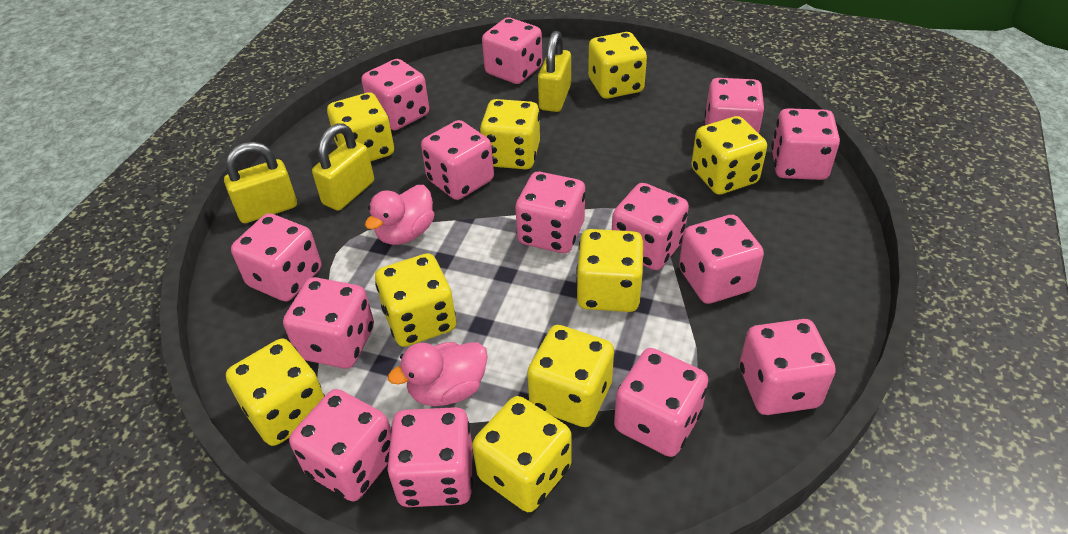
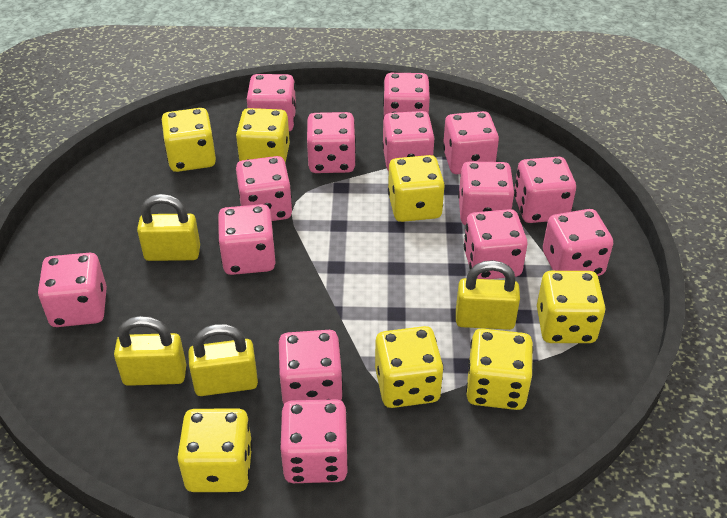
pink duck: 2 -> 0
yellow dice: 9 -> 7
yellow padlock: 3 -> 4

